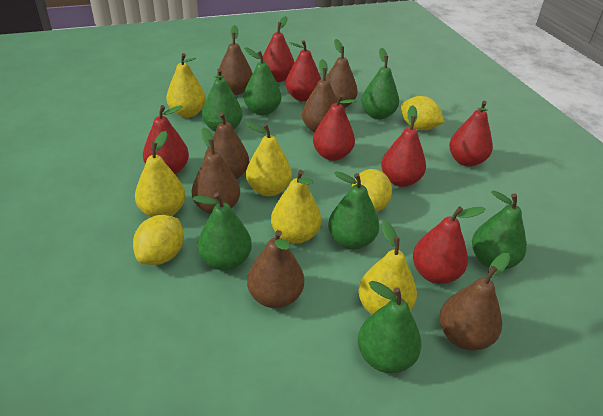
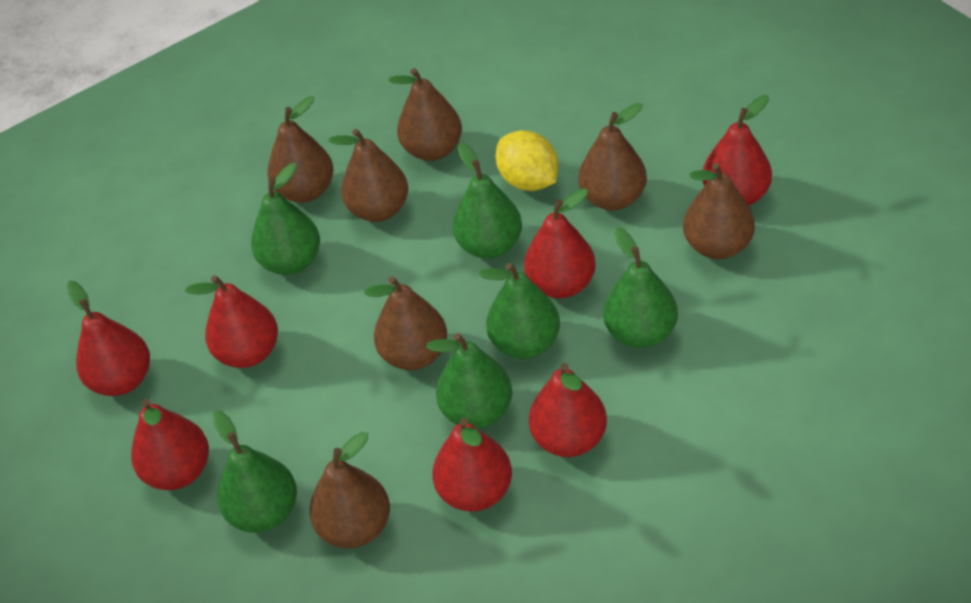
green pear: 7 -> 6
yellow lemon: 3 -> 1
yellow pear: 5 -> 0

